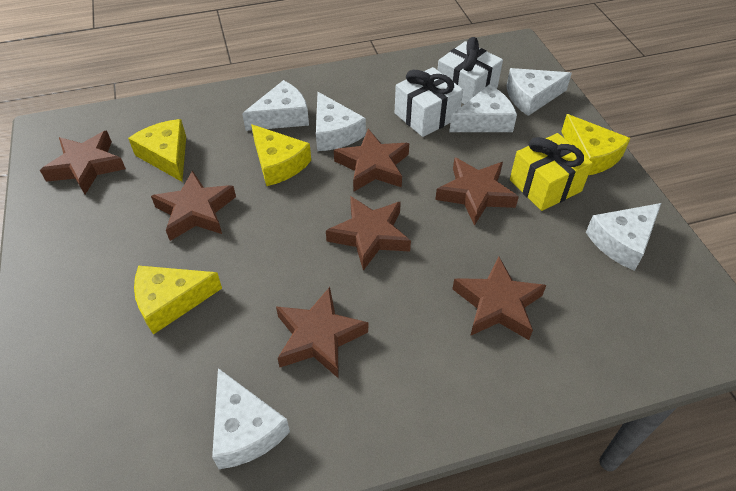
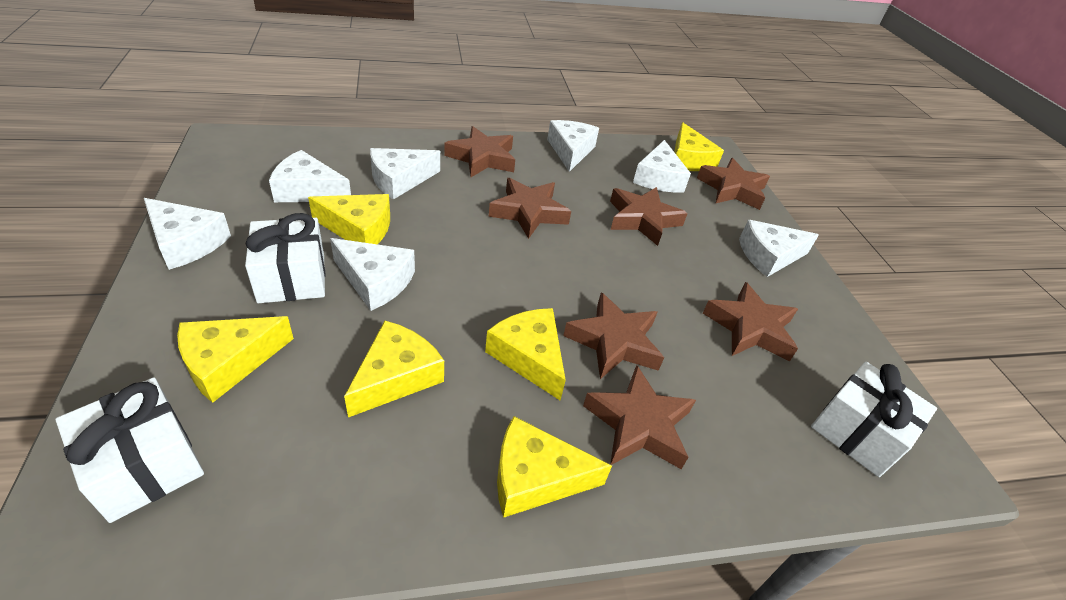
white cheese: 6 -> 7
white gift: 2 -> 3
yellow cheese: 4 -> 6
yellow gift: 1 -> 0

